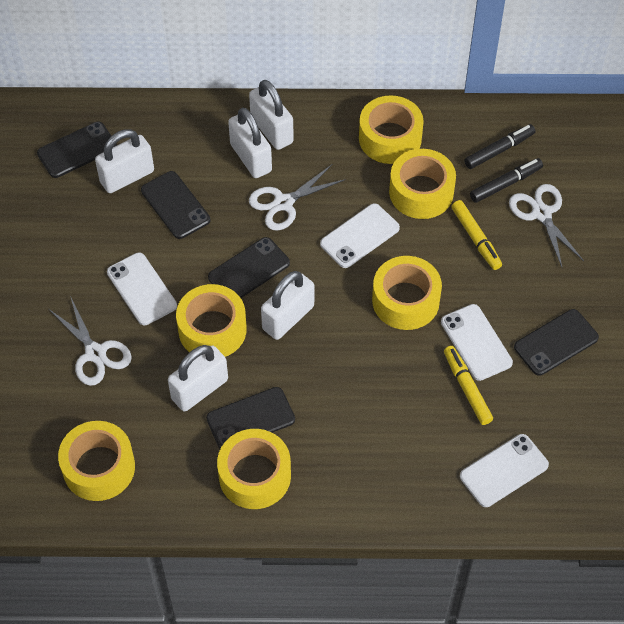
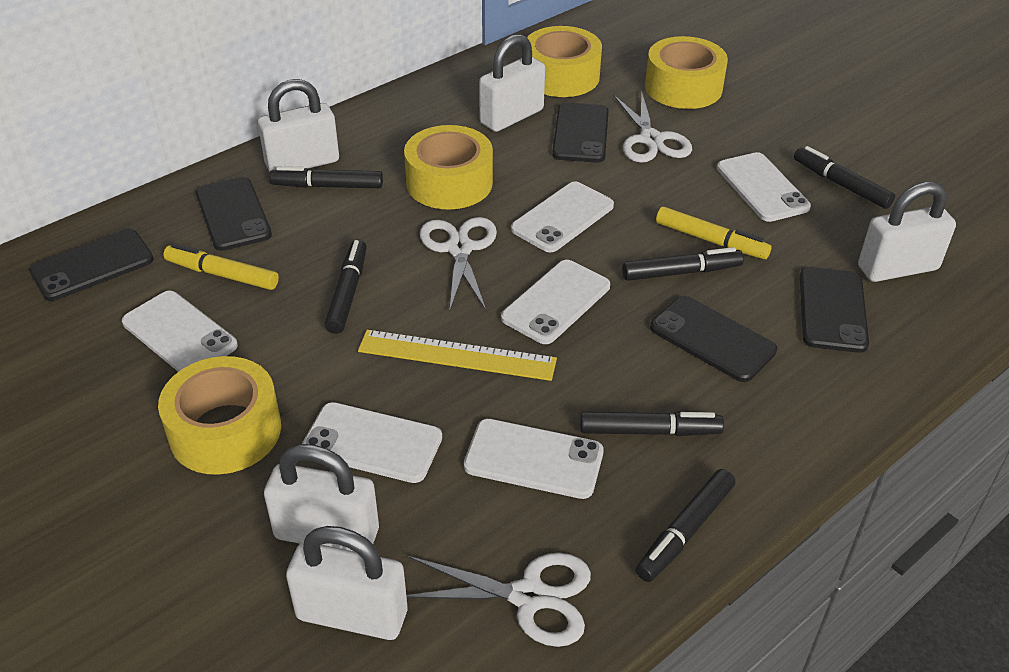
black marker: 2 -> 6
white phone: 4 -> 6
yellow ruler: 0 -> 1
yellow tape: 6 -> 4

